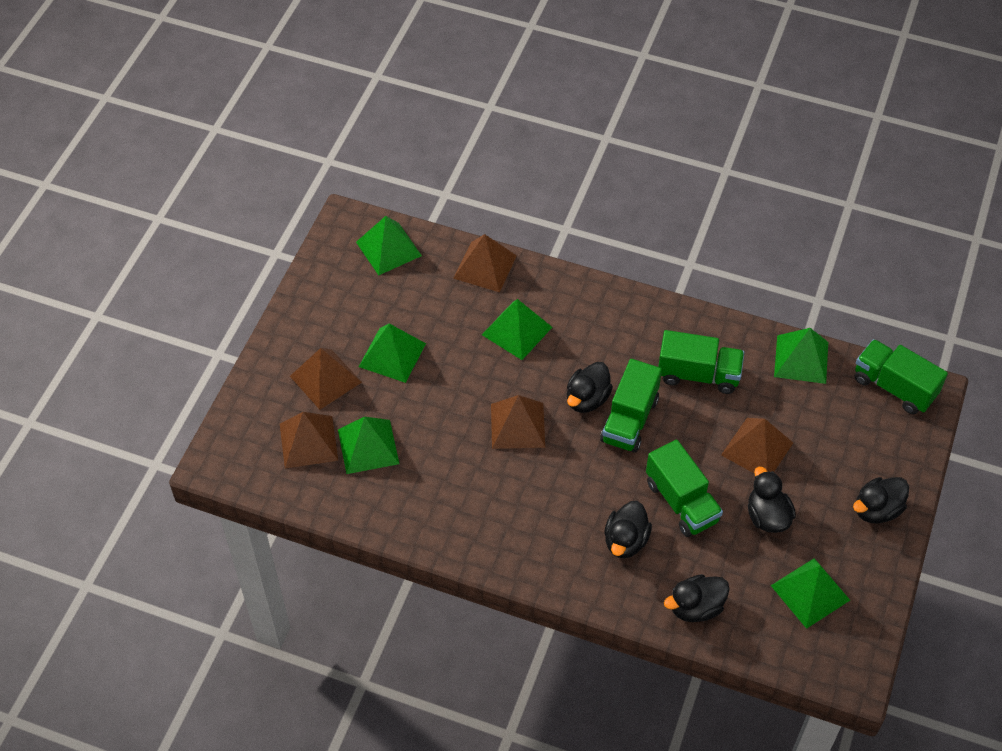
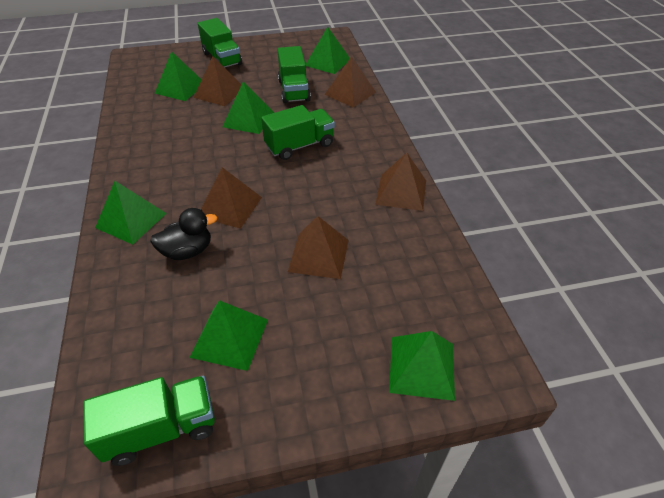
black duck: 5 -> 1

